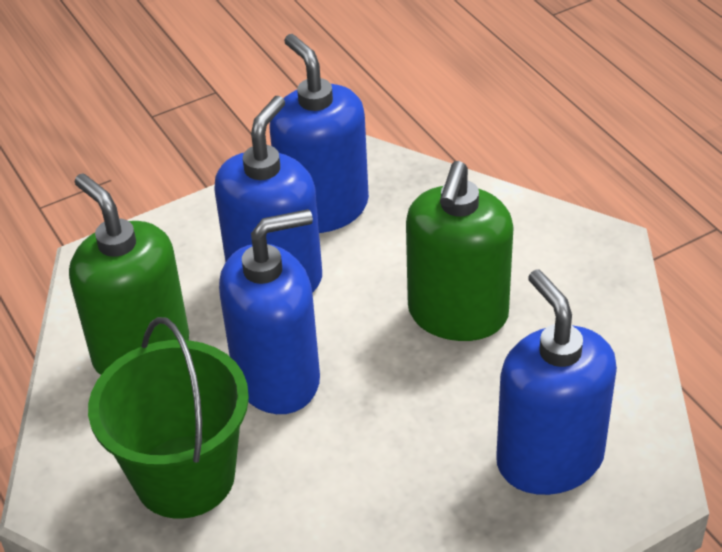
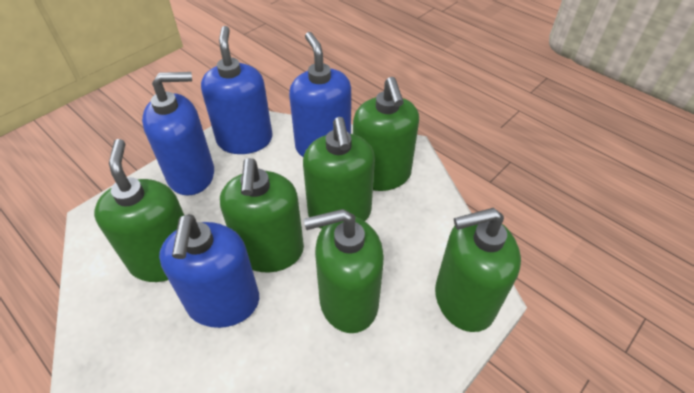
green bucket: 1 -> 0
green soap dispenser: 2 -> 6

